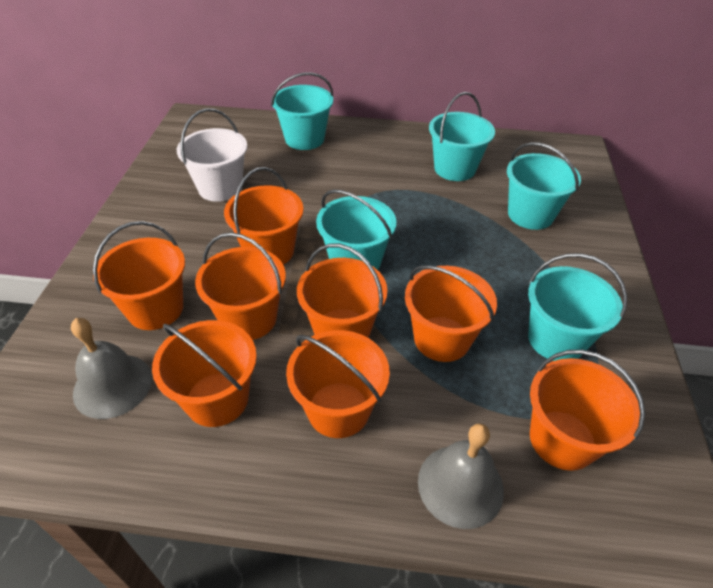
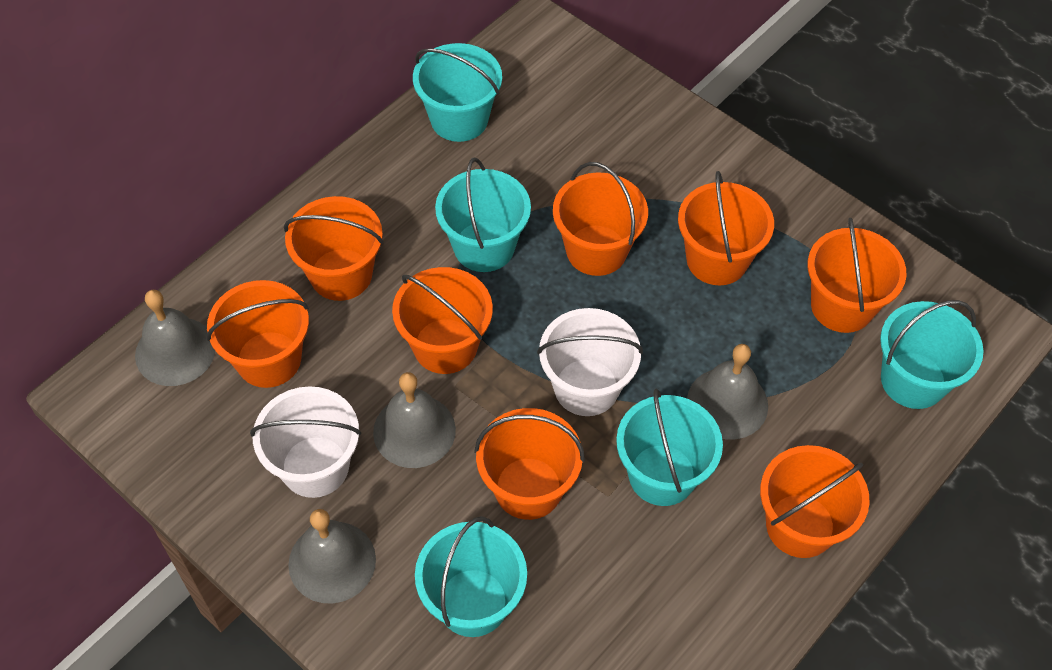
grey bell: 2 -> 4
white bucket: 1 -> 2

